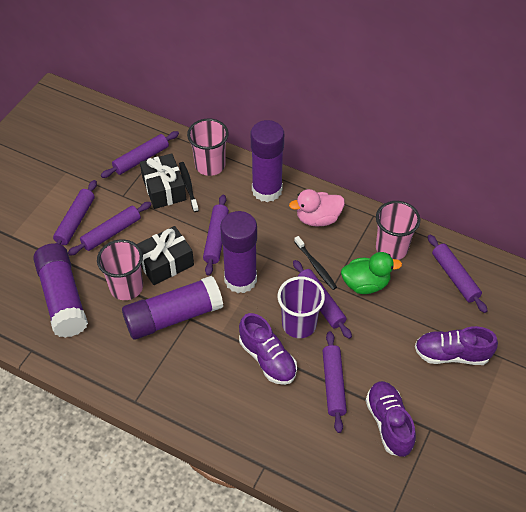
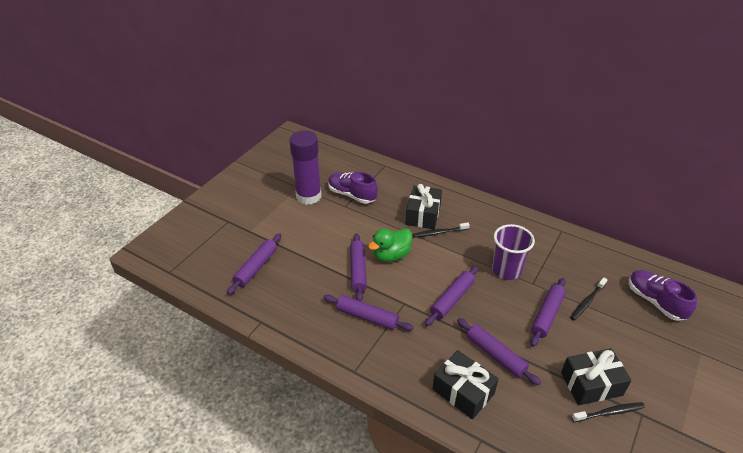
black gift: 2 -> 3
black toothbrush: 2 -> 3
pink cup: 3 -> 0
pink duck: 1 -> 0
purple glue stick: 4 -> 1
purple rolling pin: 7 -> 6
purple shoe: 3 -> 2

